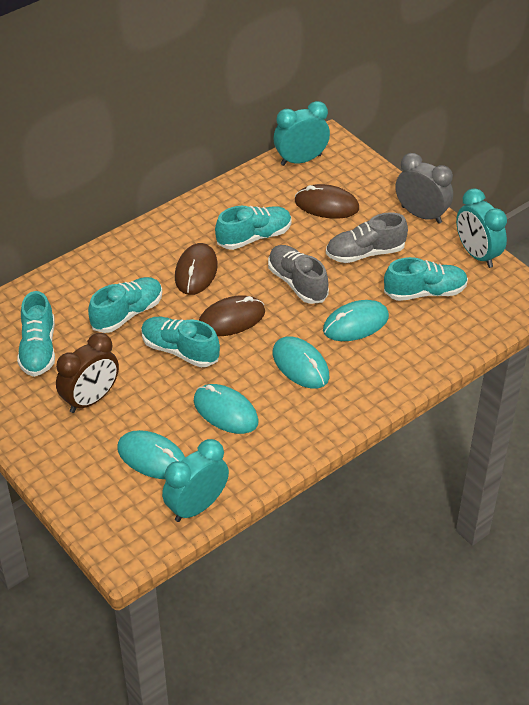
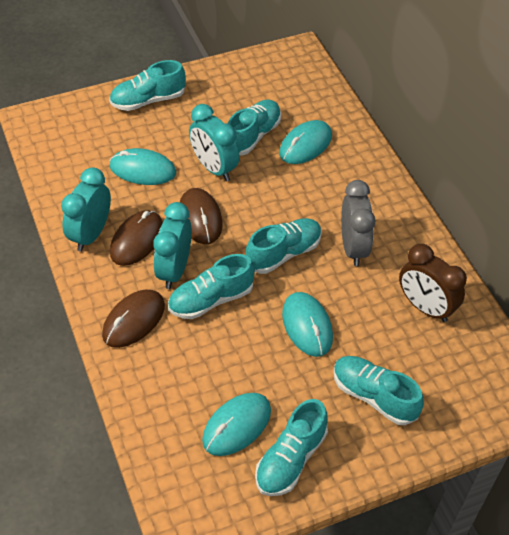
grey shoe: 2 -> 0
turquoise shoe: 5 -> 6

